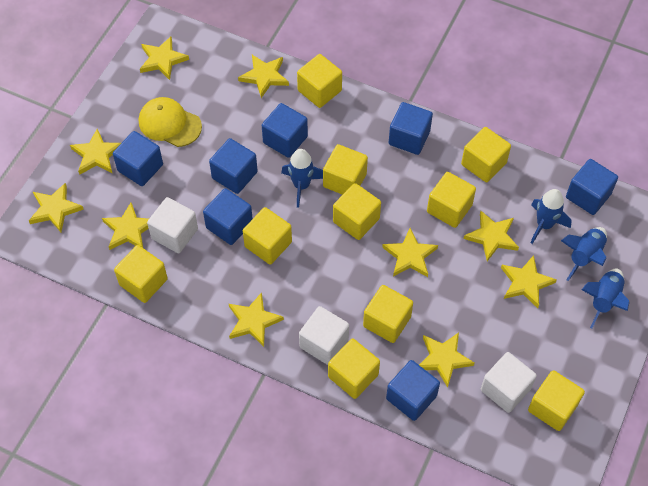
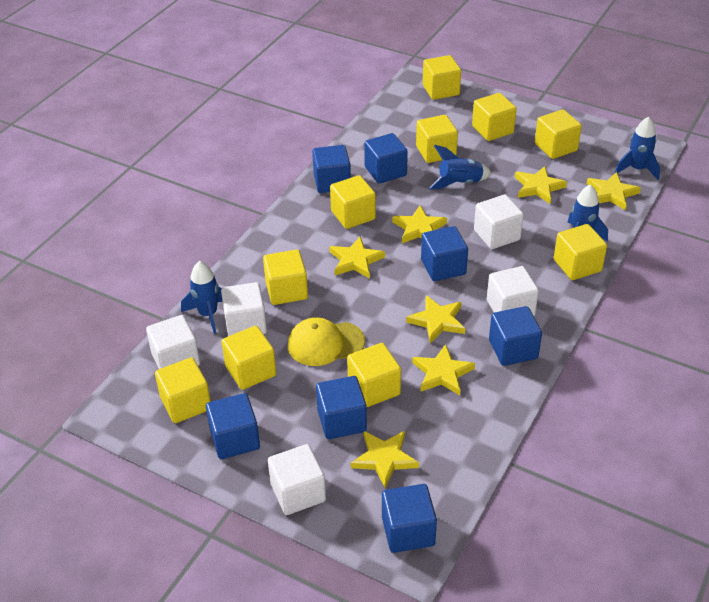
white cube: 3 -> 5
yellow star: 10 -> 7

